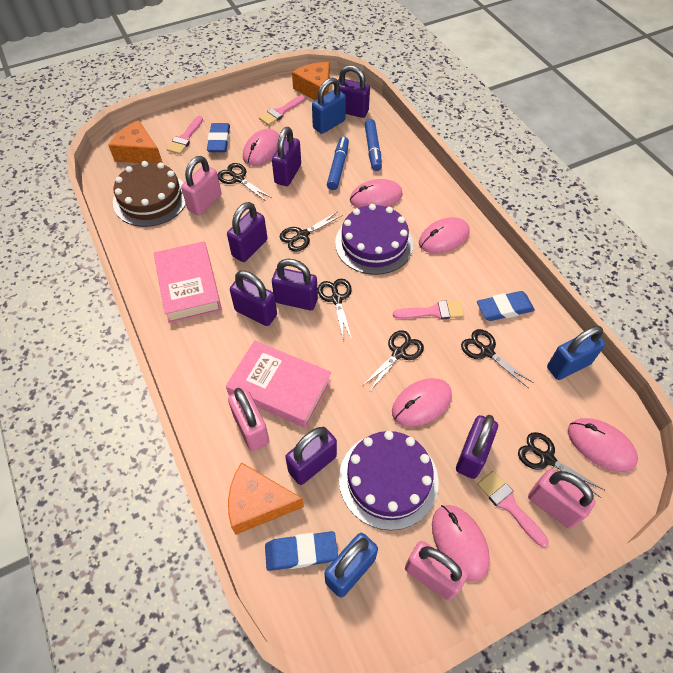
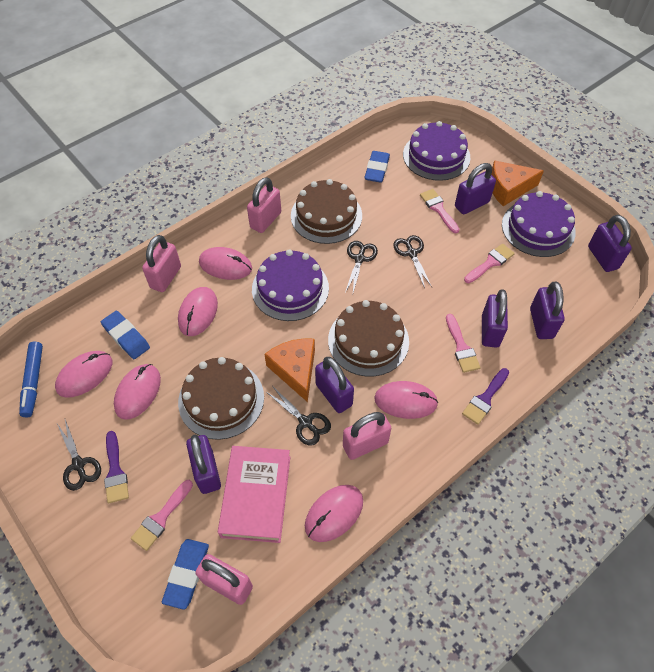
black scissors: 6 -> 4
blue marker: 2 -> 1
blue padlock: 3 -> 0
brown cake: 1 -> 3
orange cheese: 3 -> 2
pink book: 2 -> 1
purple brush: 0 -> 2
purple cake: 2 -> 3
purple padlock: 7 -> 6

